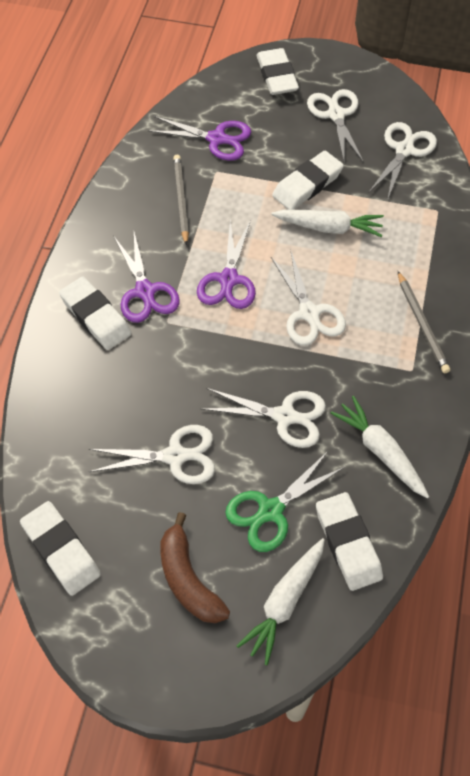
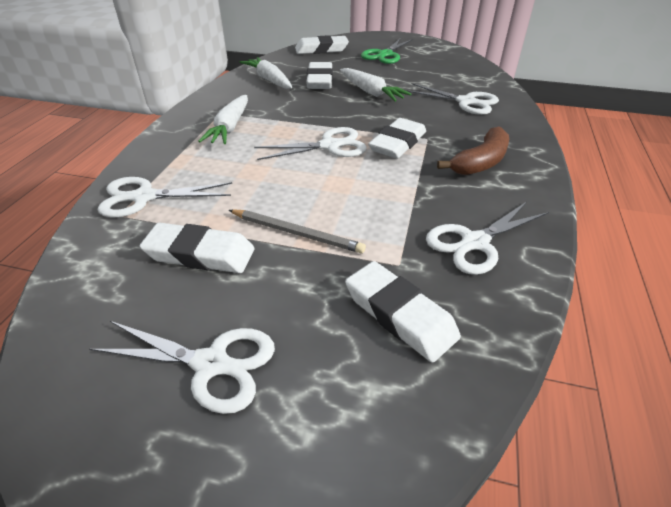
grey pencil: 2 -> 1
purple scissors: 3 -> 0

